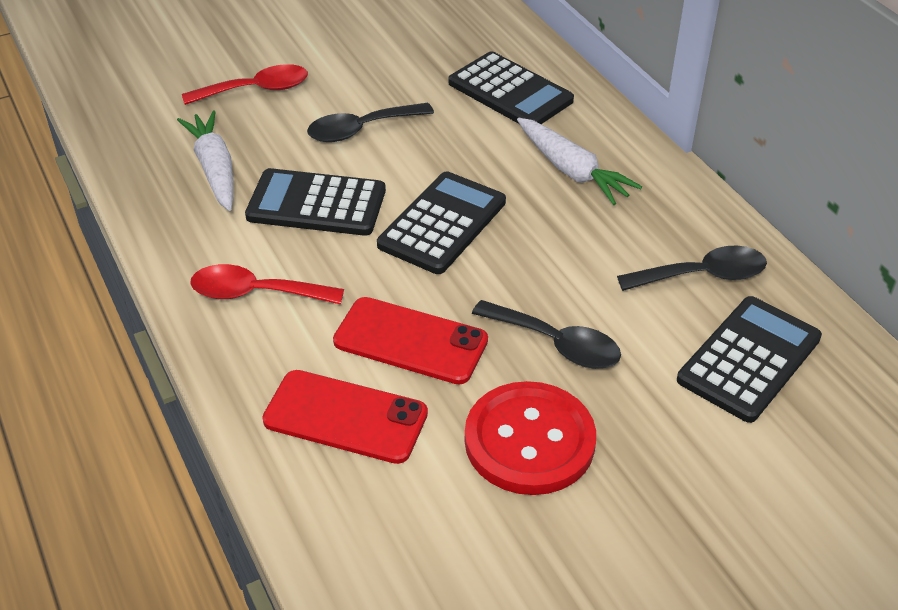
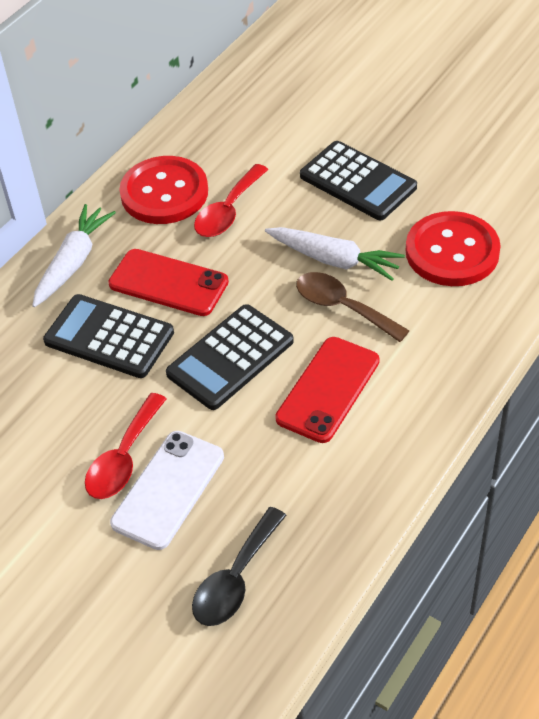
black calculator: 4 -> 3
black spoon: 3 -> 1
brown spoon: 0 -> 1
red button: 1 -> 2
white phone: 0 -> 1

